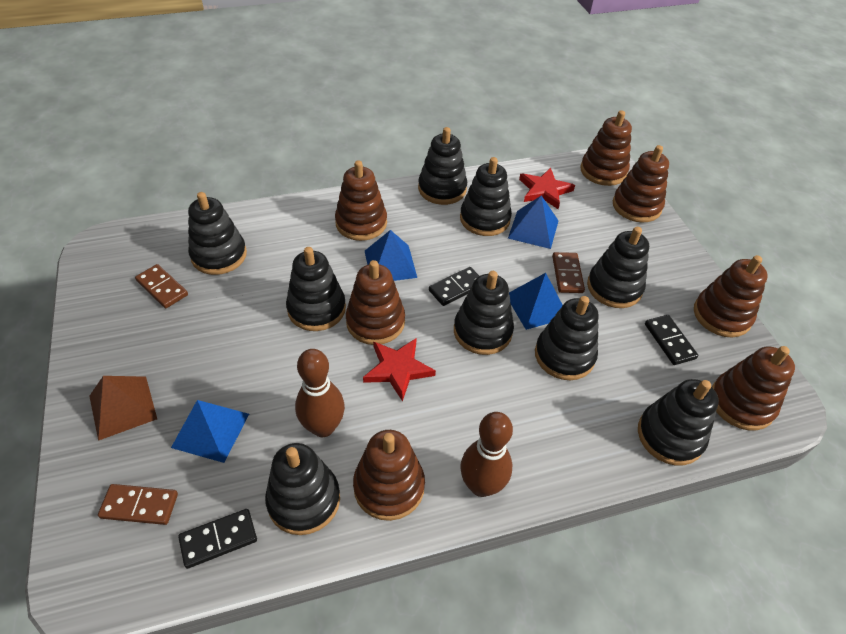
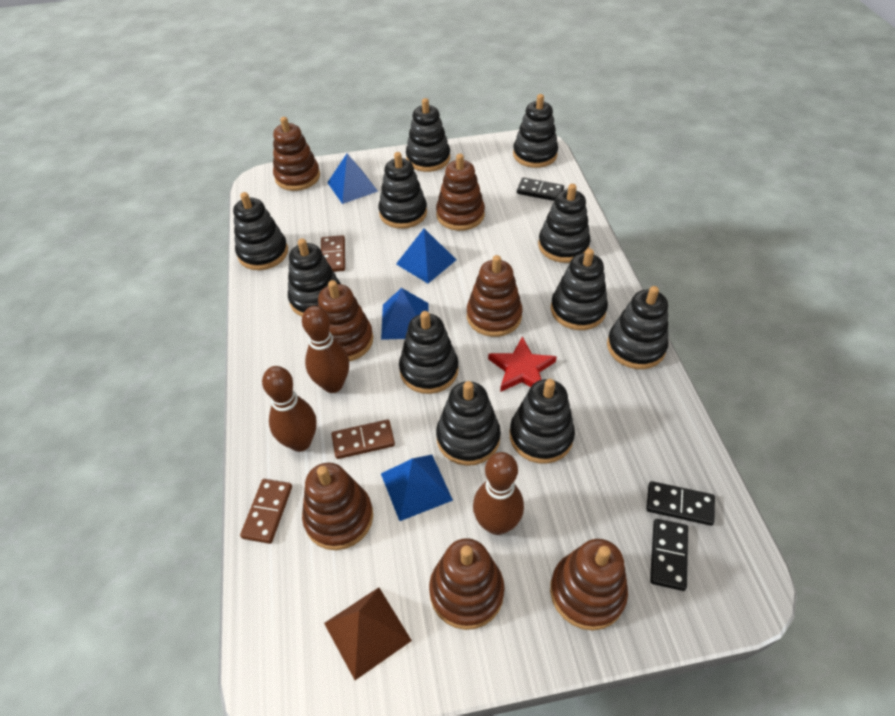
black stacking toy: 9 -> 11
brown bowling pin: 2 -> 3
red star: 2 -> 1

